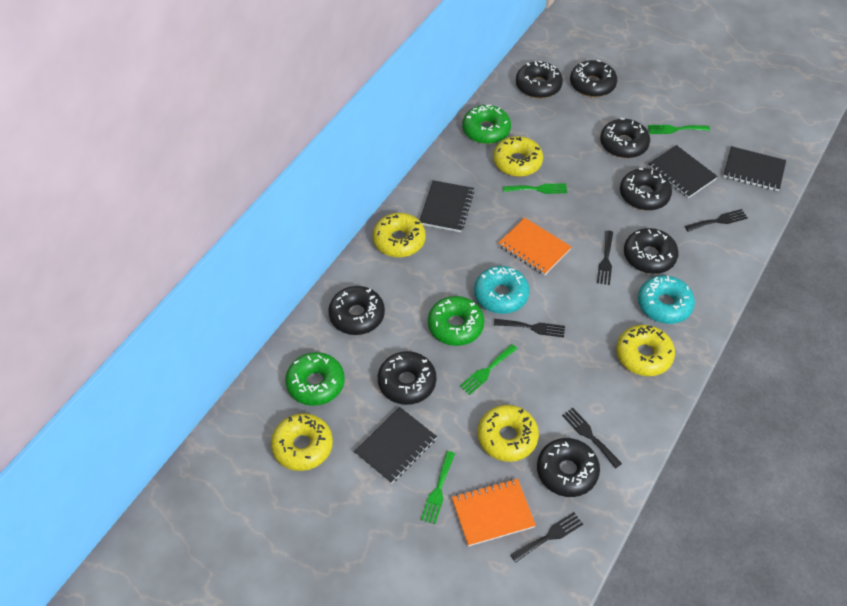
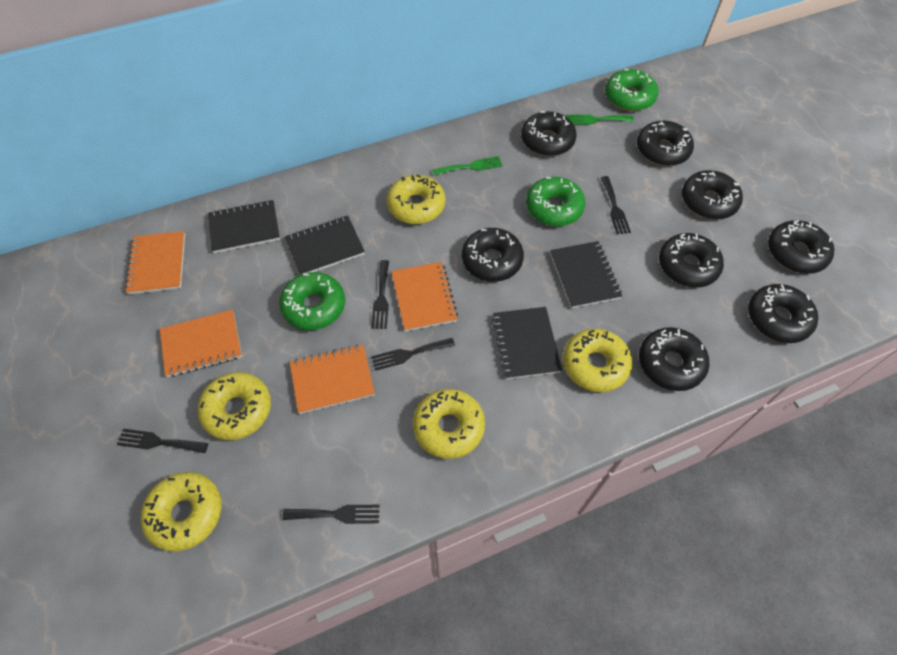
green fork: 4 -> 2
orange notebook: 2 -> 4
turquoise donut: 2 -> 0

